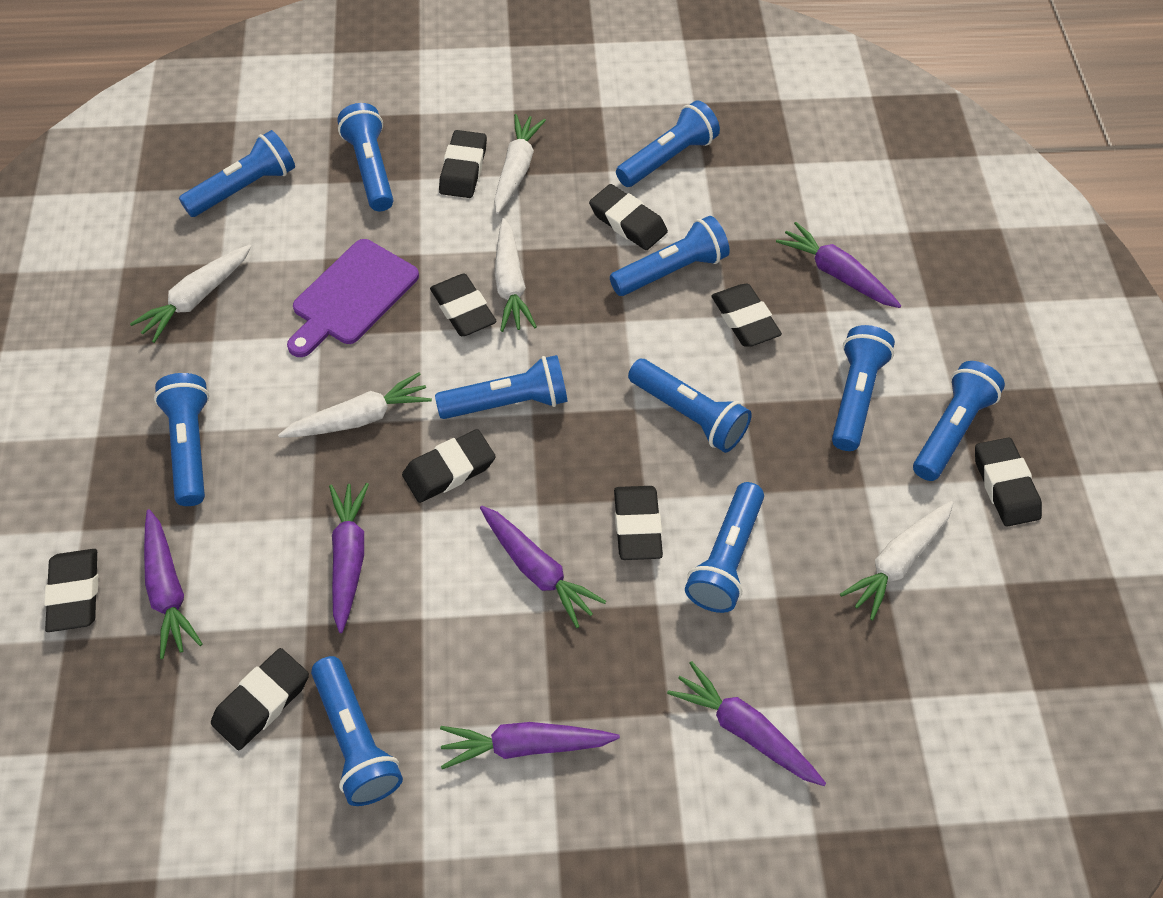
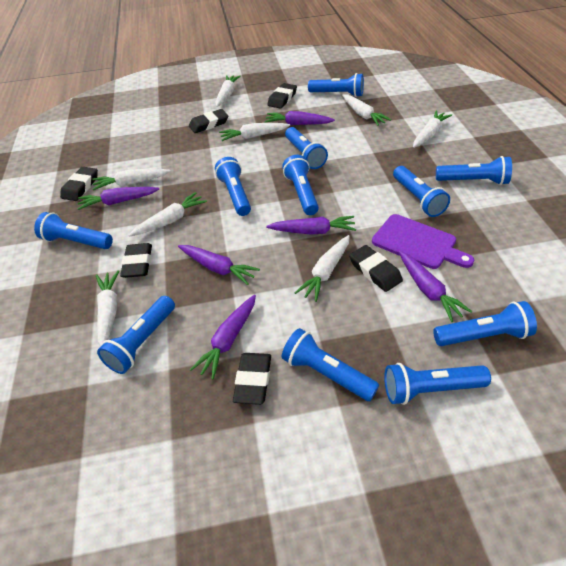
black eraser: 9 -> 6
white carrot: 5 -> 8

